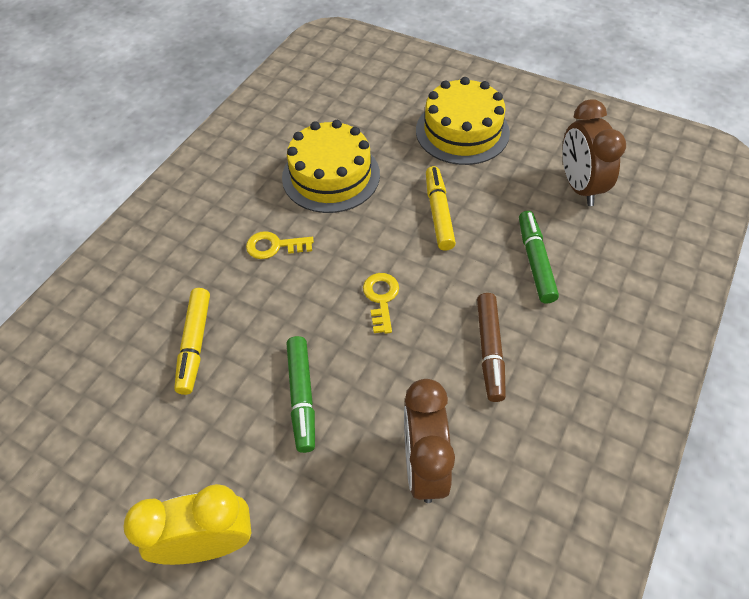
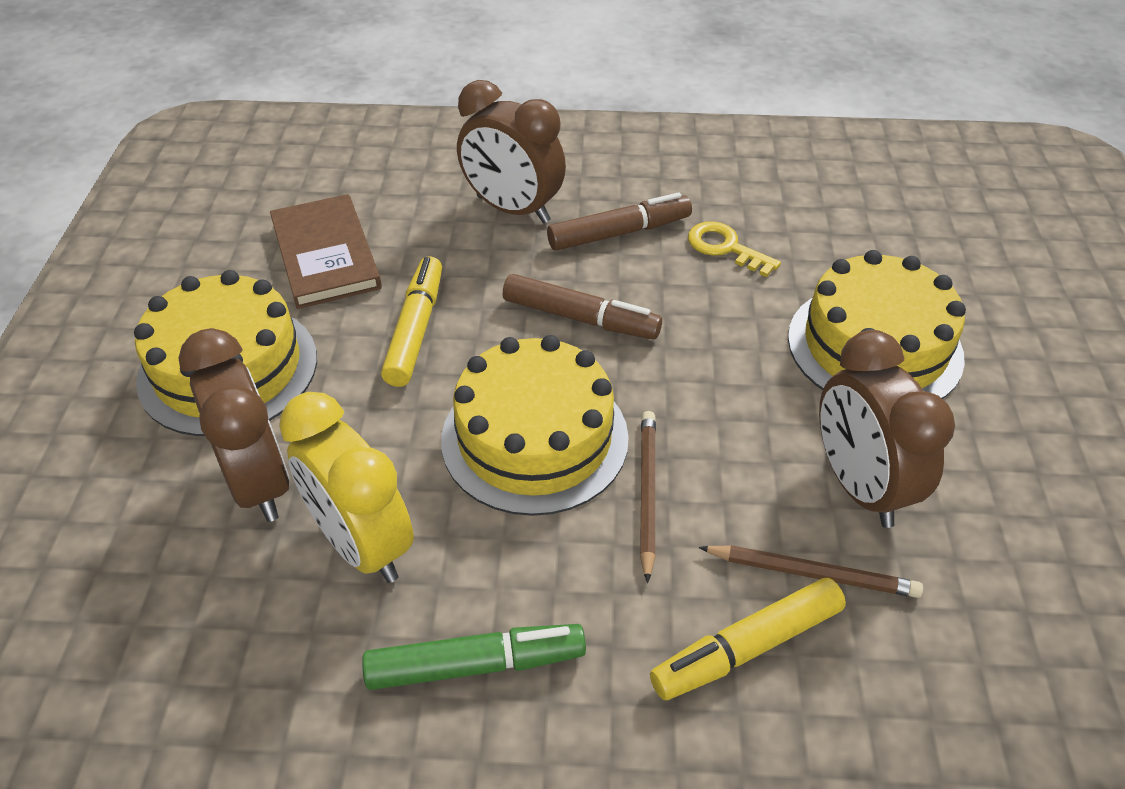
brown book: 0 -> 1
brown clock: 2 -> 3
brown marker: 1 -> 2
brown pencil: 0 -> 2
green marker: 2 -> 1
yellow cake: 2 -> 3
yellow key: 2 -> 1

